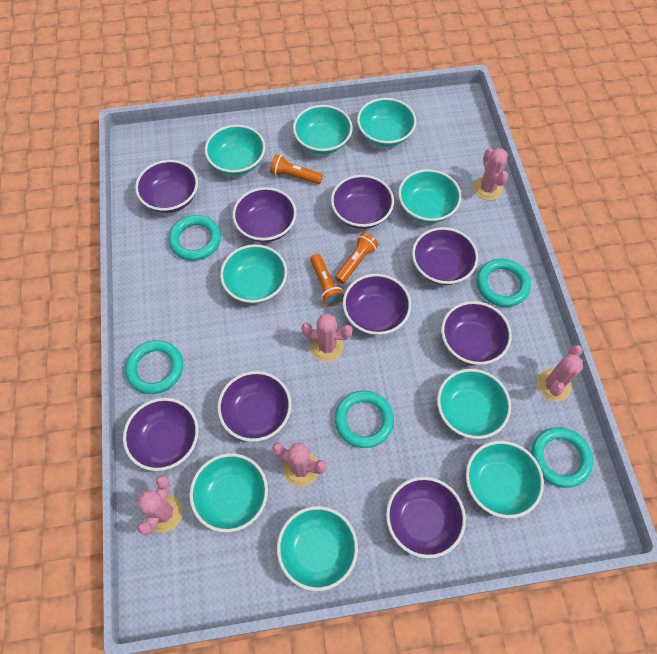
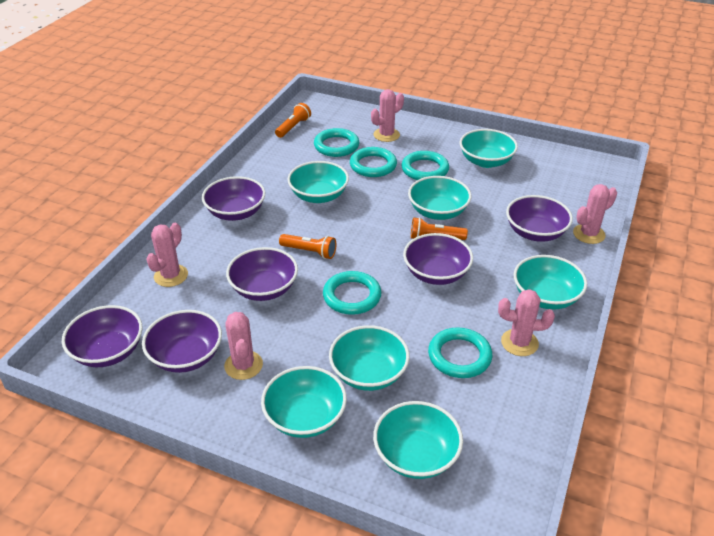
purple bowl: 9 -> 6
turquoise bowl: 9 -> 7

